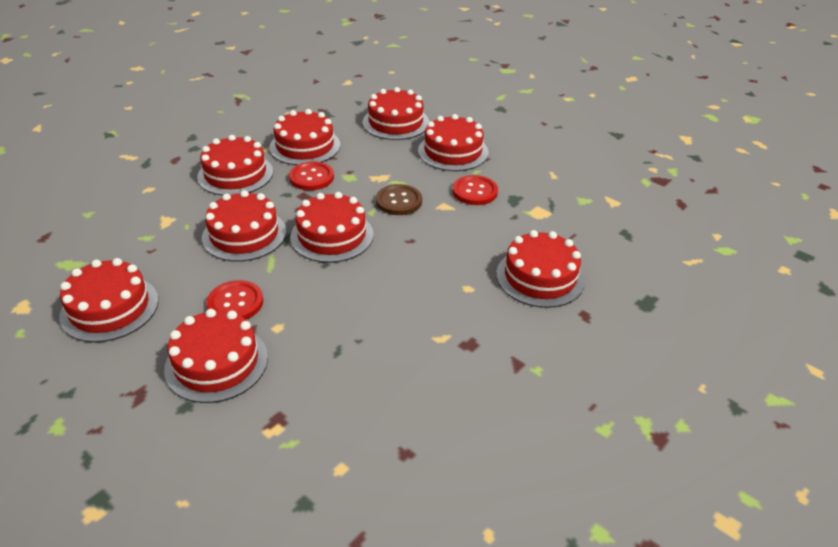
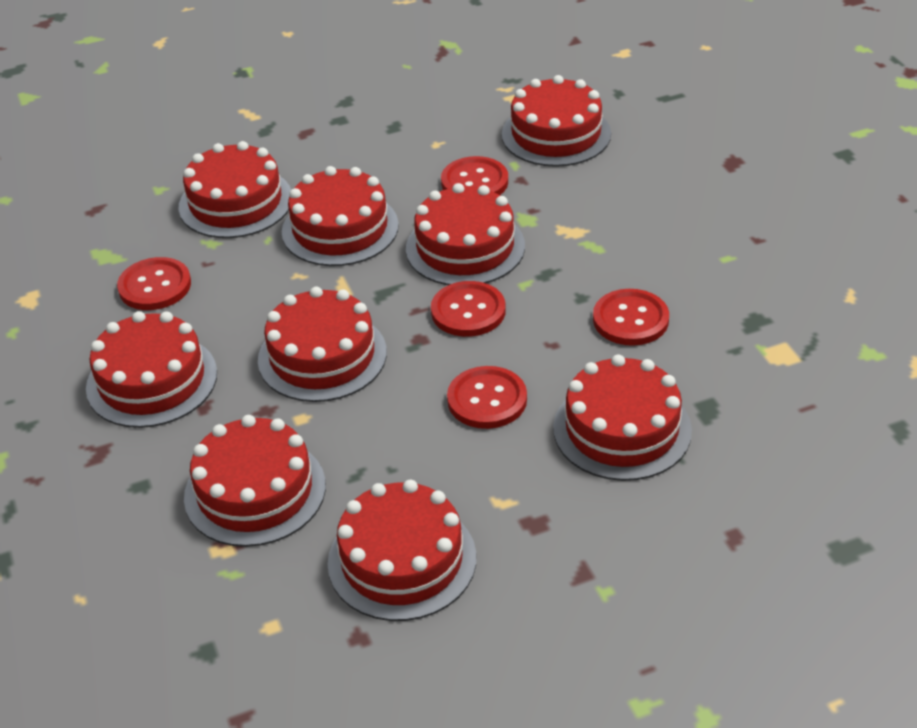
brown button: 1 -> 0
red button: 3 -> 5

